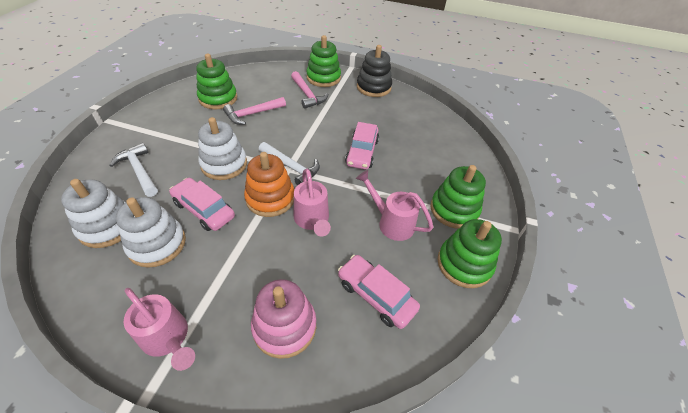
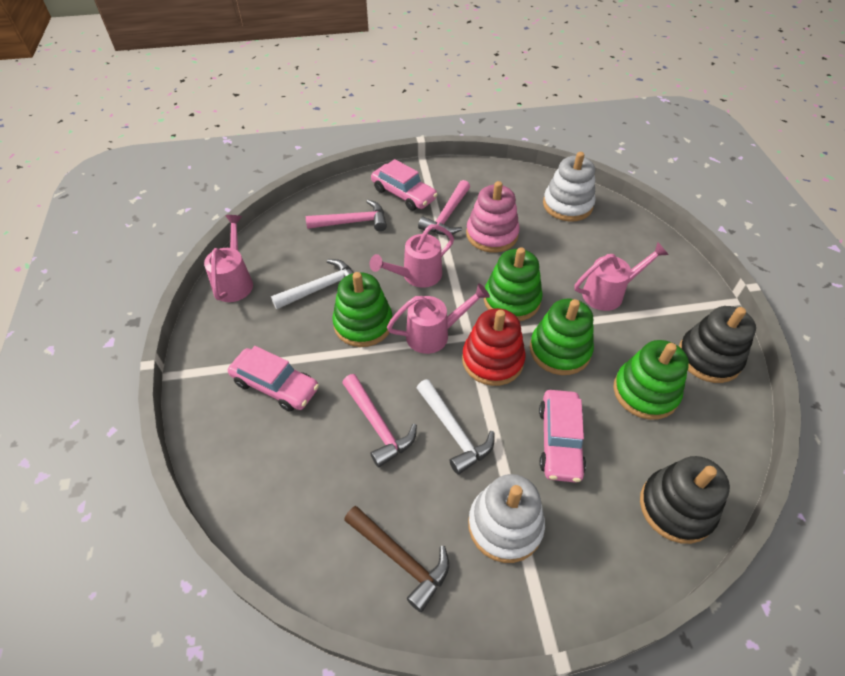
black stacking toy: 1 -> 2
brown hammer: 0 -> 1
orange stacking toy: 1 -> 0
pink hammer: 2 -> 3
pink watering can: 3 -> 4
red stacking toy: 0 -> 1
white stacking toy: 3 -> 2

